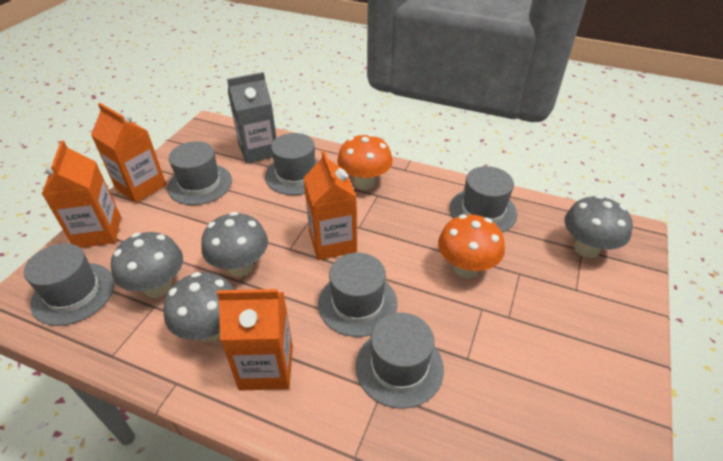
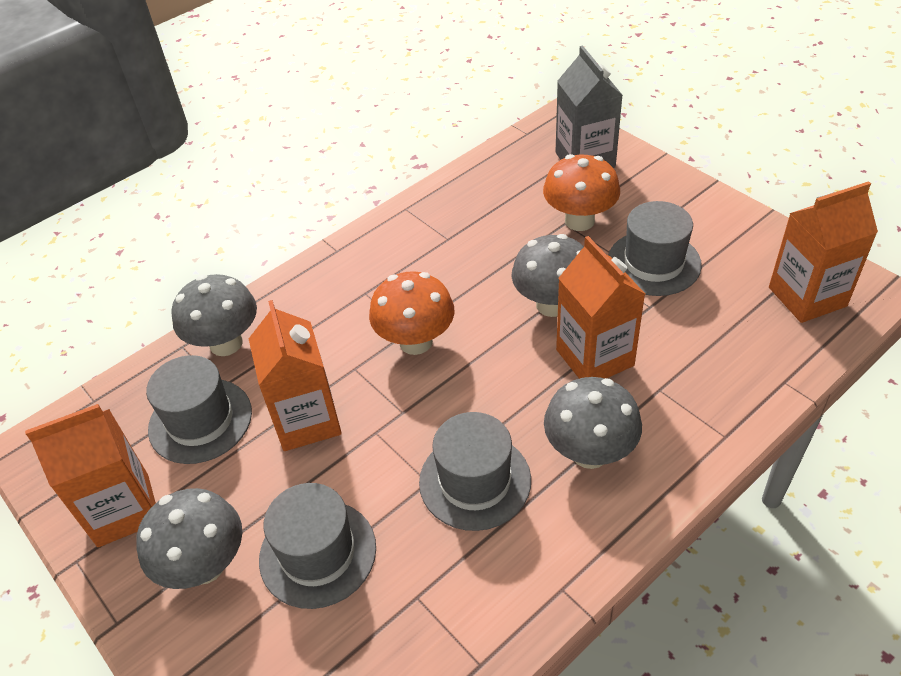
grey hat: 6 -> 4

